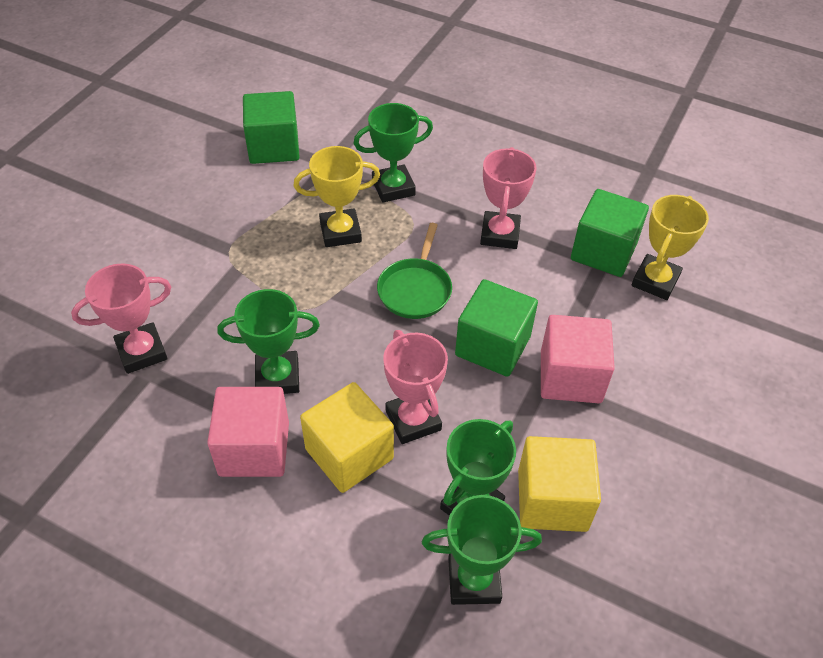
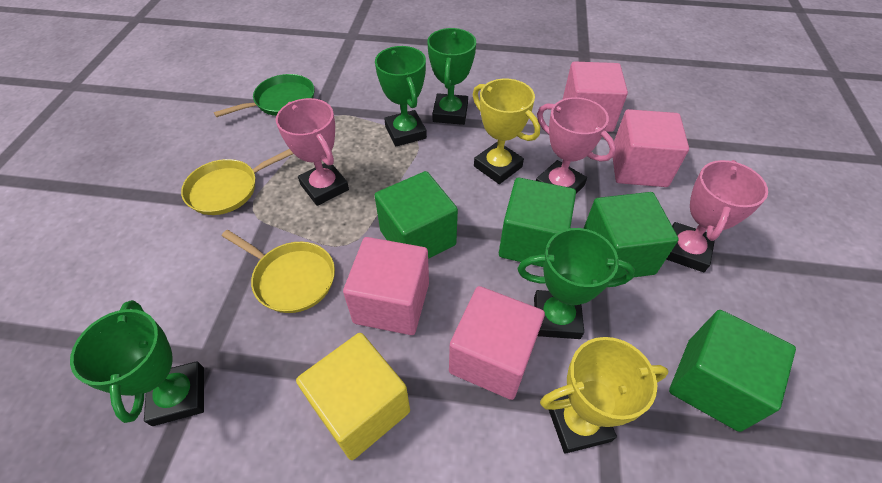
green cube: 3 -> 4
pink cube: 2 -> 4
yellow cube: 2 -> 1
yellow pan: 0 -> 2

